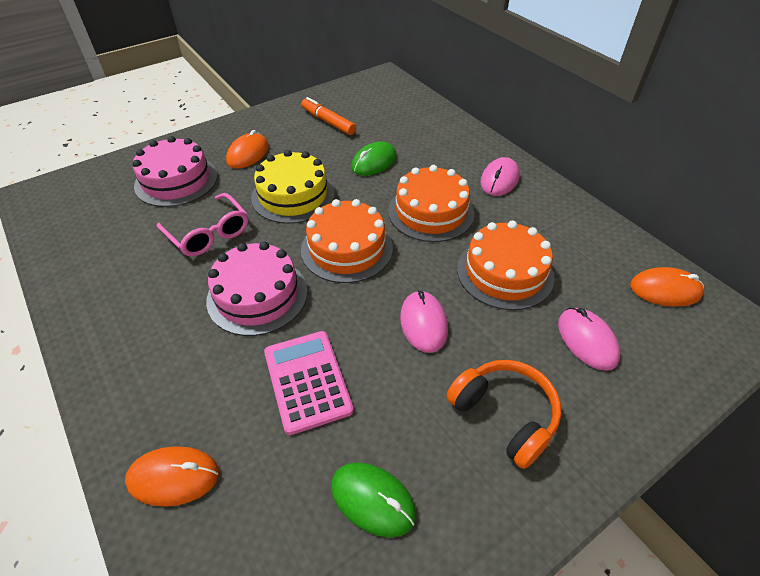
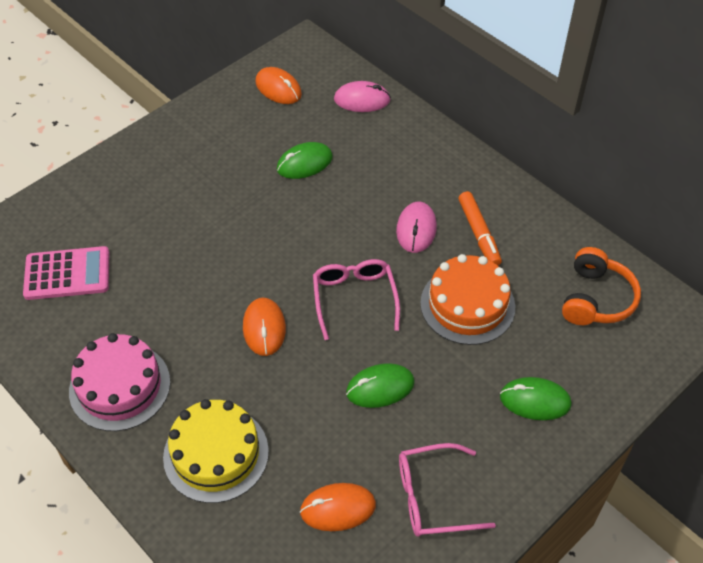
green mouse: 2 -> 3
orange cake: 3 -> 1
pink cake: 2 -> 1
pink glasses: 1 -> 2
pink mouse: 3 -> 2

